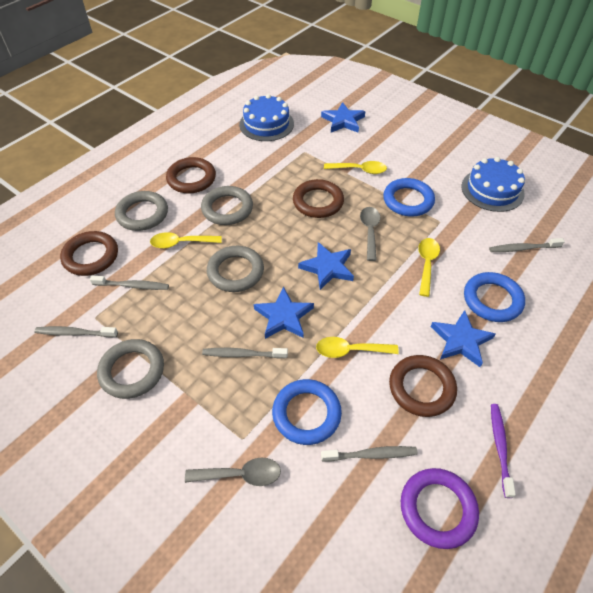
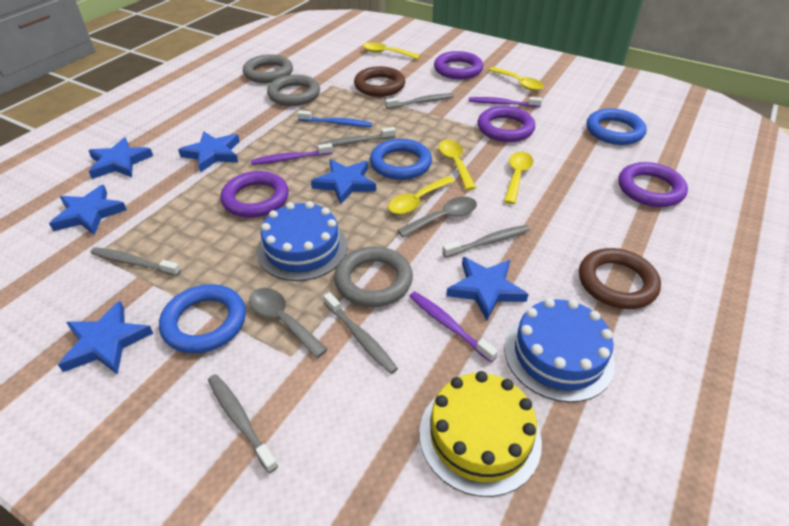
blue star: 4 -> 6
blue toothbrush: 0 -> 1
brown ring: 4 -> 2
grey ring: 4 -> 3
grey toothbrush: 5 -> 6
purple ring: 1 -> 4
purple toothbrush: 1 -> 3
yellow cake: 0 -> 1
yellow spoon: 4 -> 5

